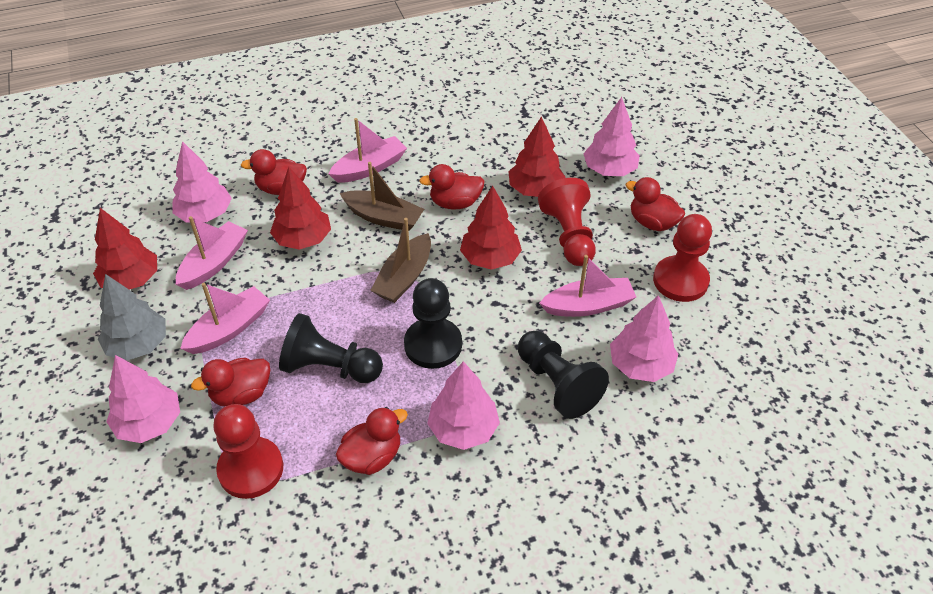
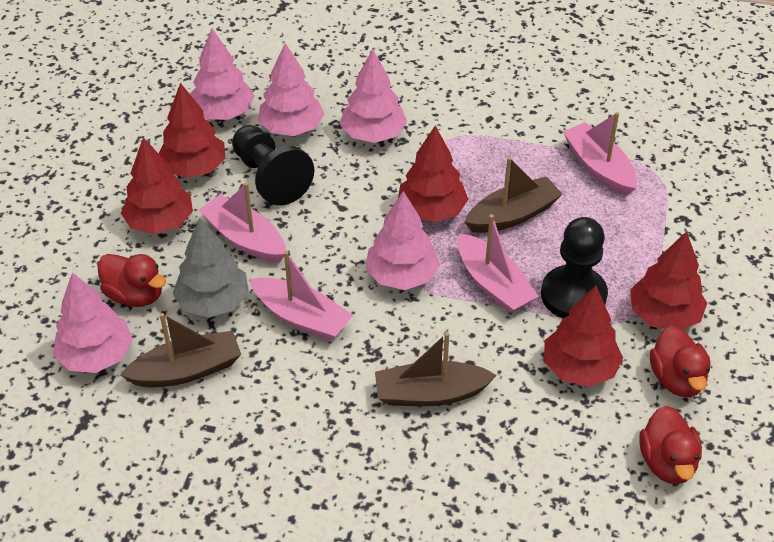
black pawn: 3 -> 2
brown boat: 2 -> 3
red duck: 5 -> 3
red pawn: 3 -> 0
red tree: 4 -> 5

